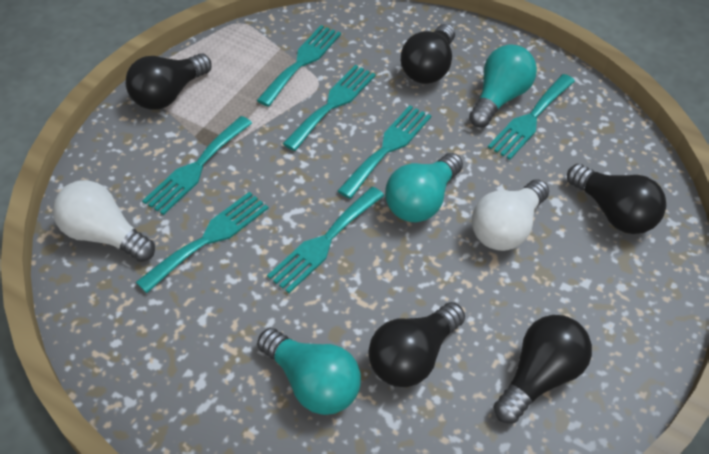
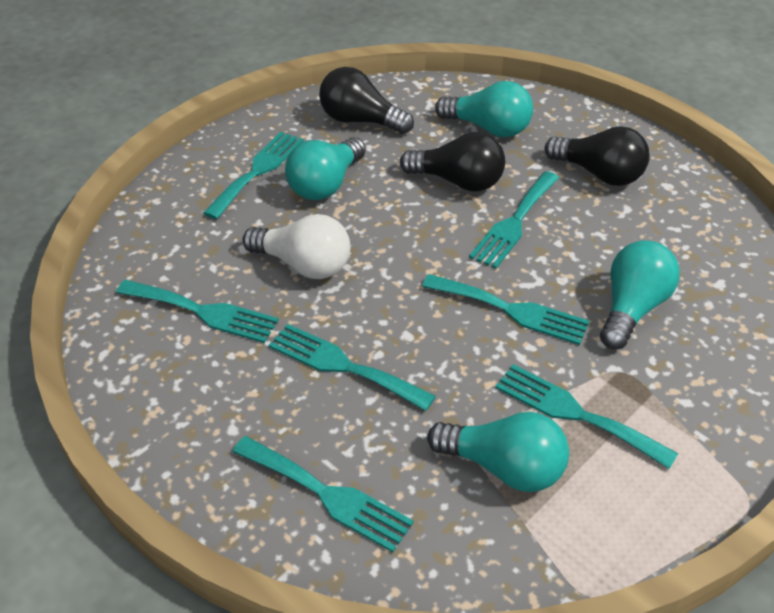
black light bulb: 5 -> 3
turquoise light bulb: 3 -> 4
white light bulb: 2 -> 1

